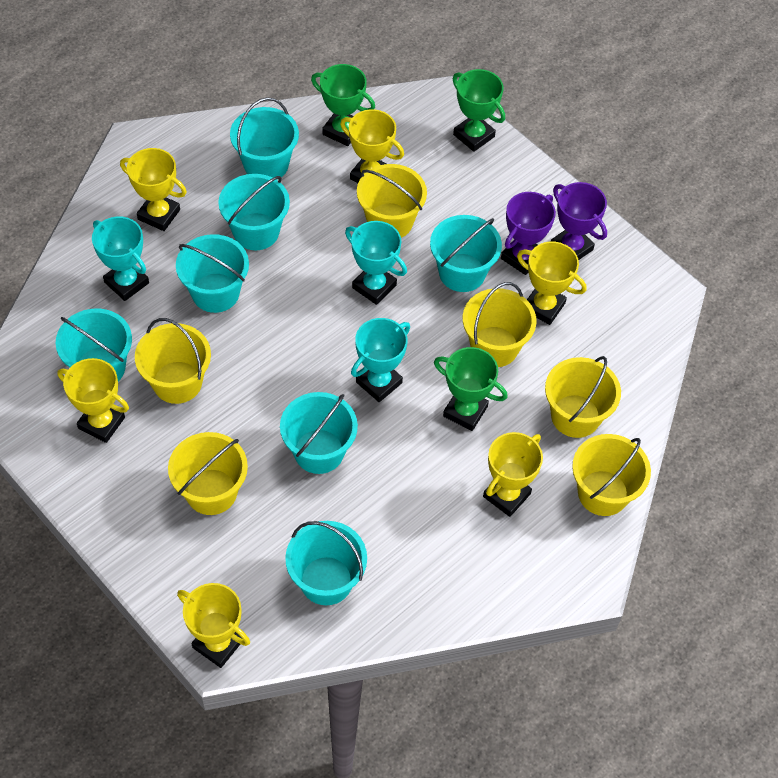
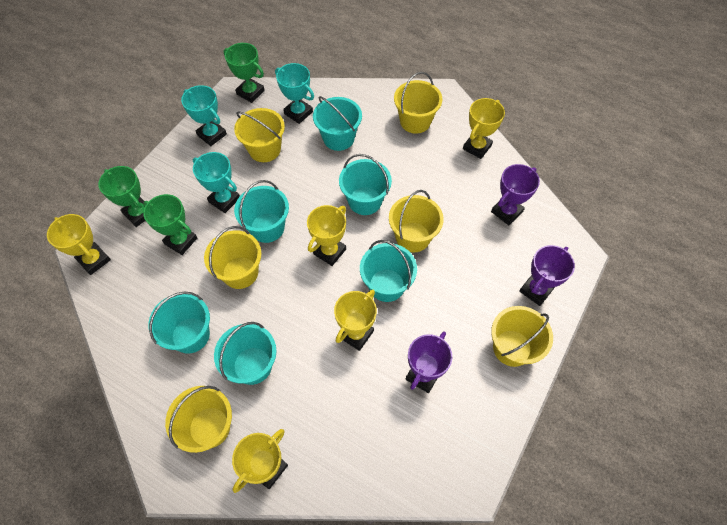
purple trophy: 2 -> 3
turquoise bucket: 7 -> 6
yellow trophy: 6 -> 5

